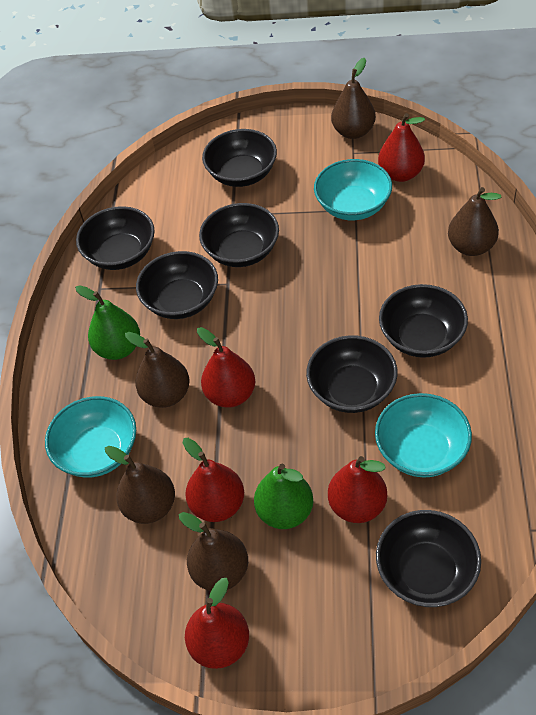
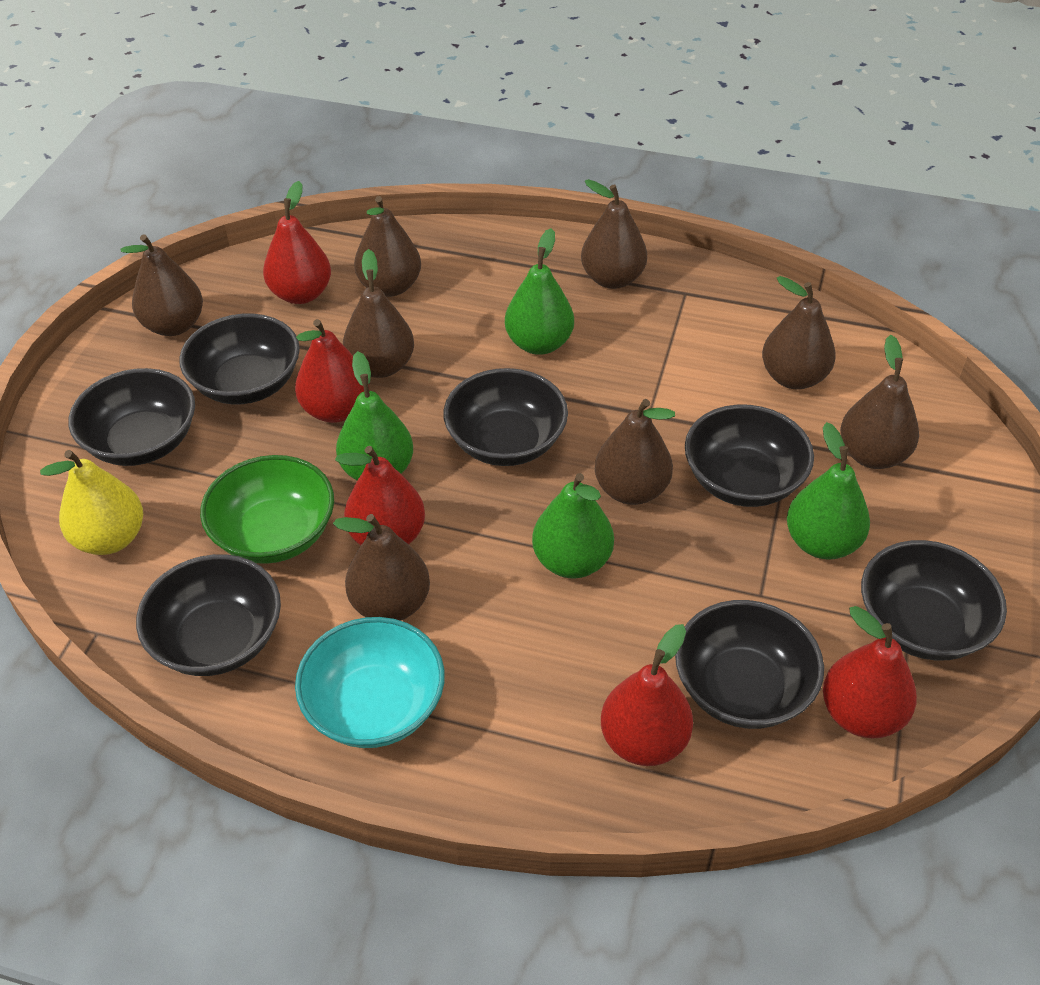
brown pear: 5 -> 8
green bowl: 0 -> 1
green pear: 2 -> 4
turquoise bowl: 3 -> 1
yellow pear: 0 -> 1

